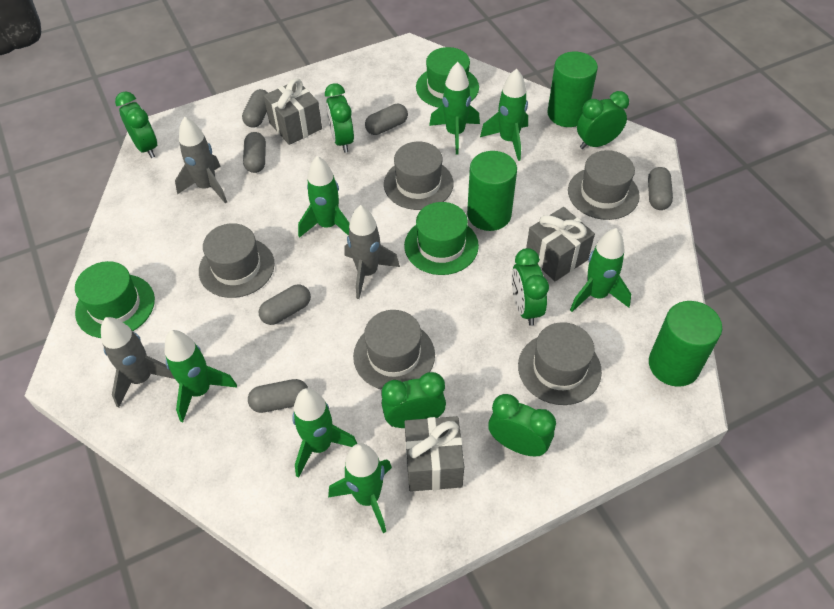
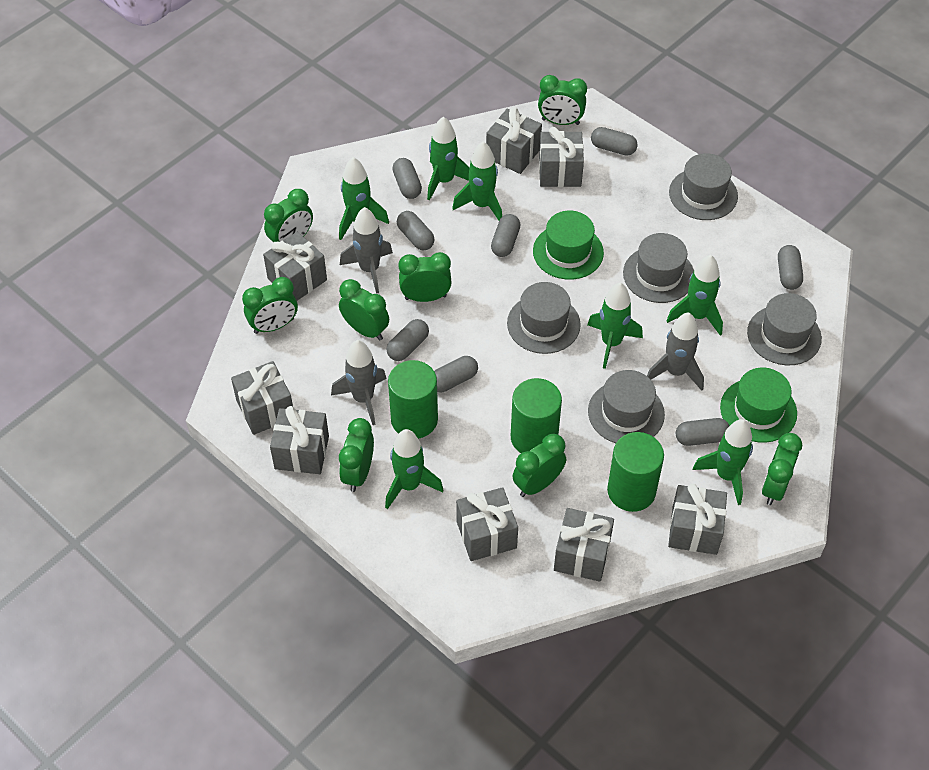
green clock: 6 -> 8
green hat: 3 -> 2
grey capsule: 6 -> 8
grey gift: 3 -> 8

